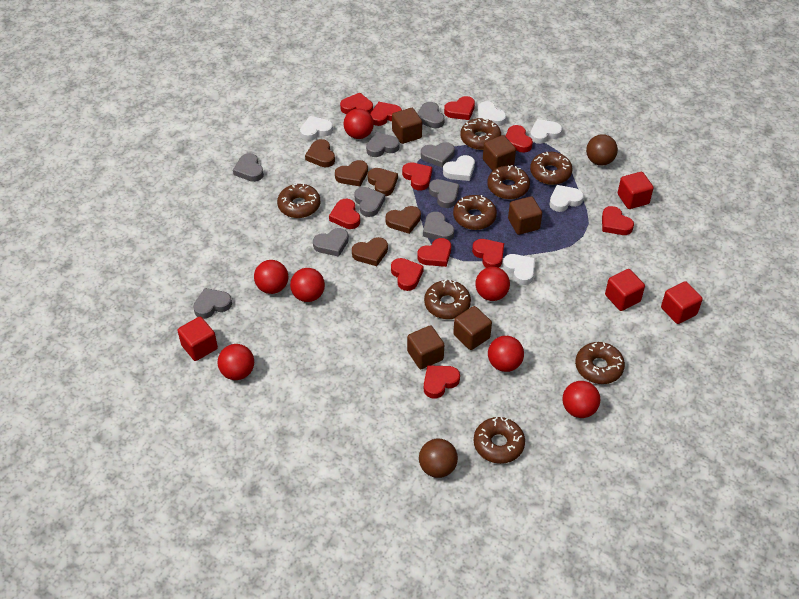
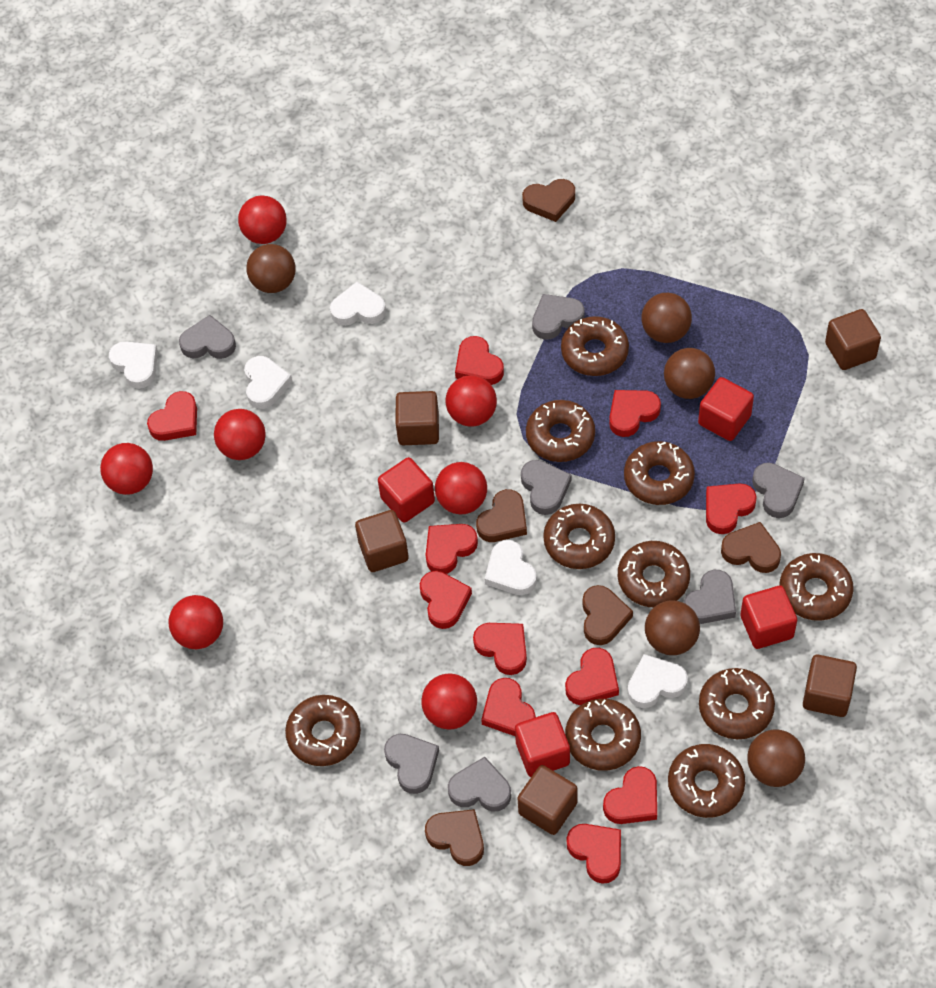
brown ball: 2 -> 5
brown donut: 8 -> 10
grey heart: 9 -> 7
white heart: 6 -> 5

